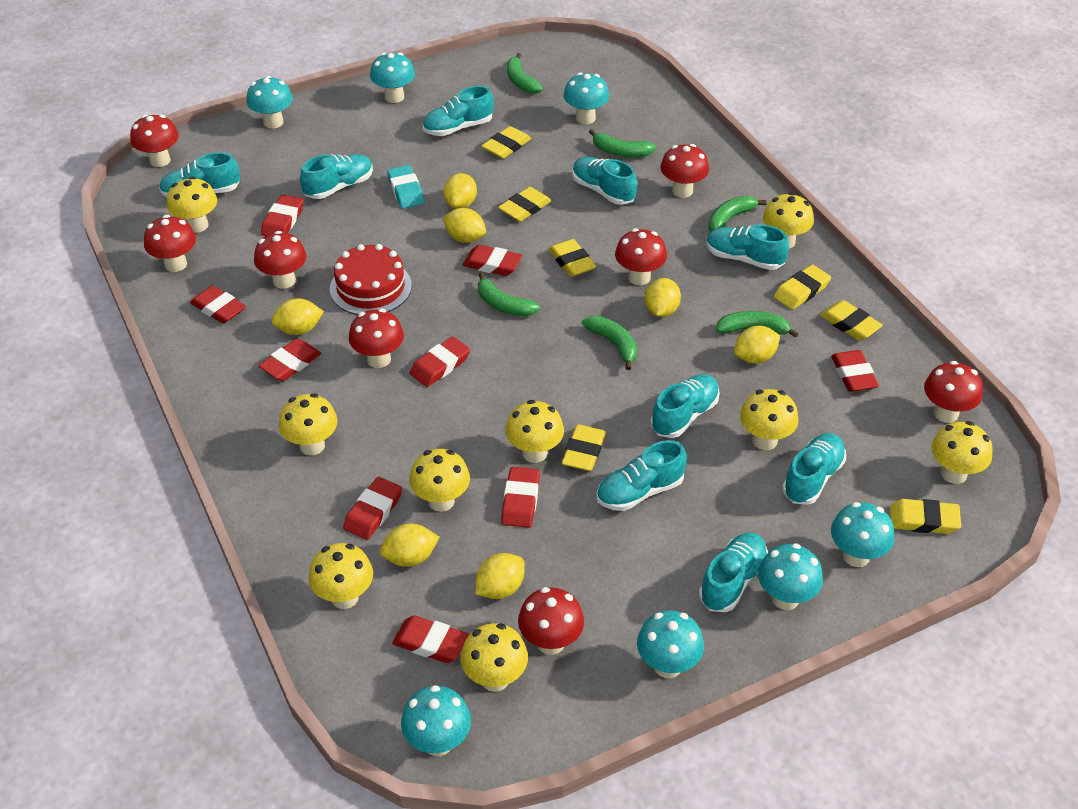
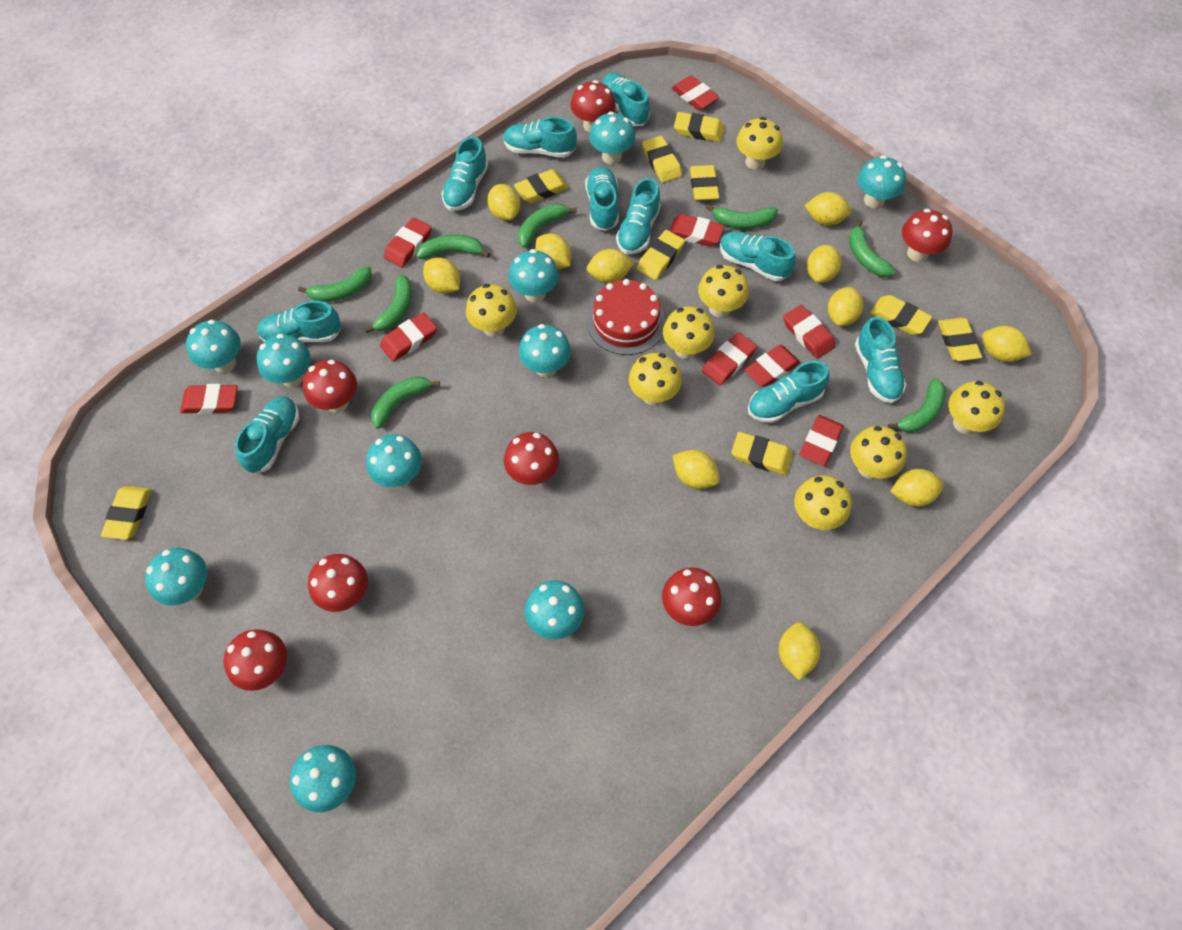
green banana: 6 -> 8
red mushroom: 8 -> 7
turquoise eraser: 1 -> 0
turquoise mushroom: 7 -> 10
turquoise shoe: 9 -> 10
yellow eraser: 7 -> 9
yellow lemon: 7 -> 11
yellow mushroom: 9 -> 8

